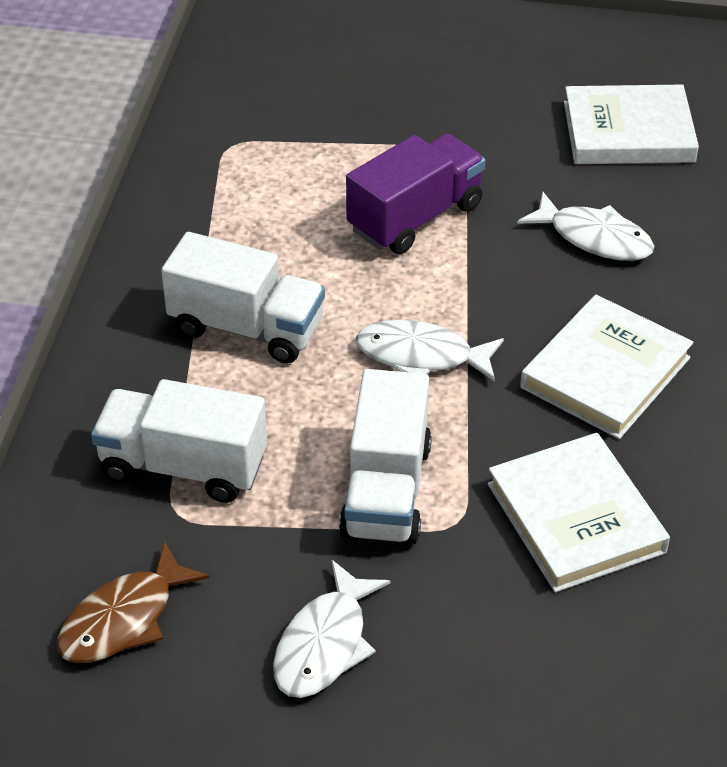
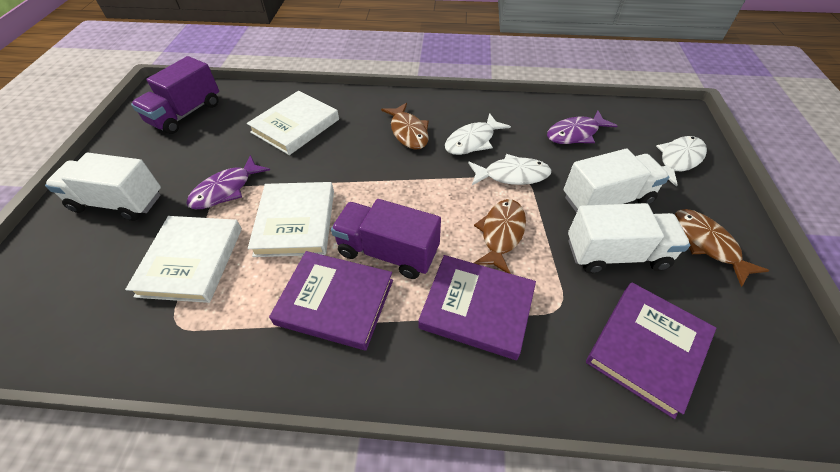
brown fish: 1 -> 3
purple book: 0 -> 3
purple fish: 0 -> 2
purple truck: 1 -> 2

